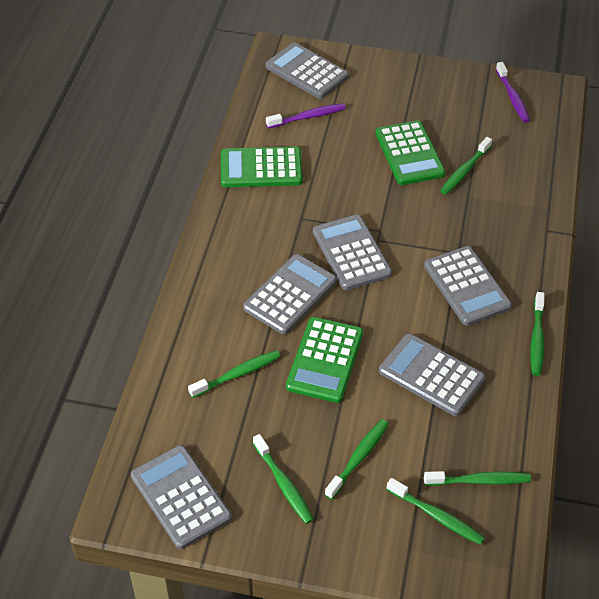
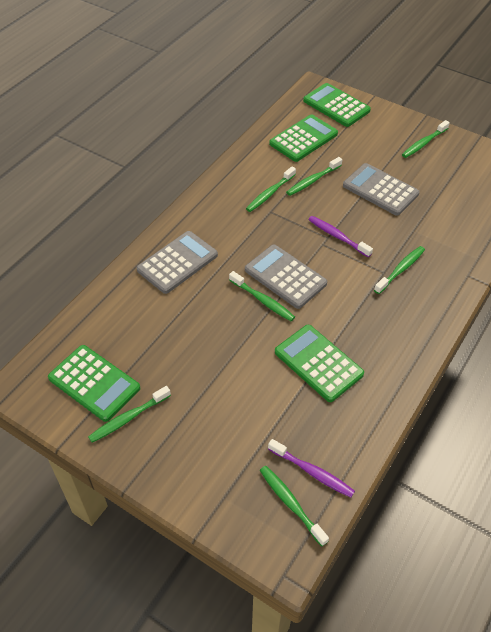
green calculator: 3 -> 4
grey calculator: 6 -> 3

